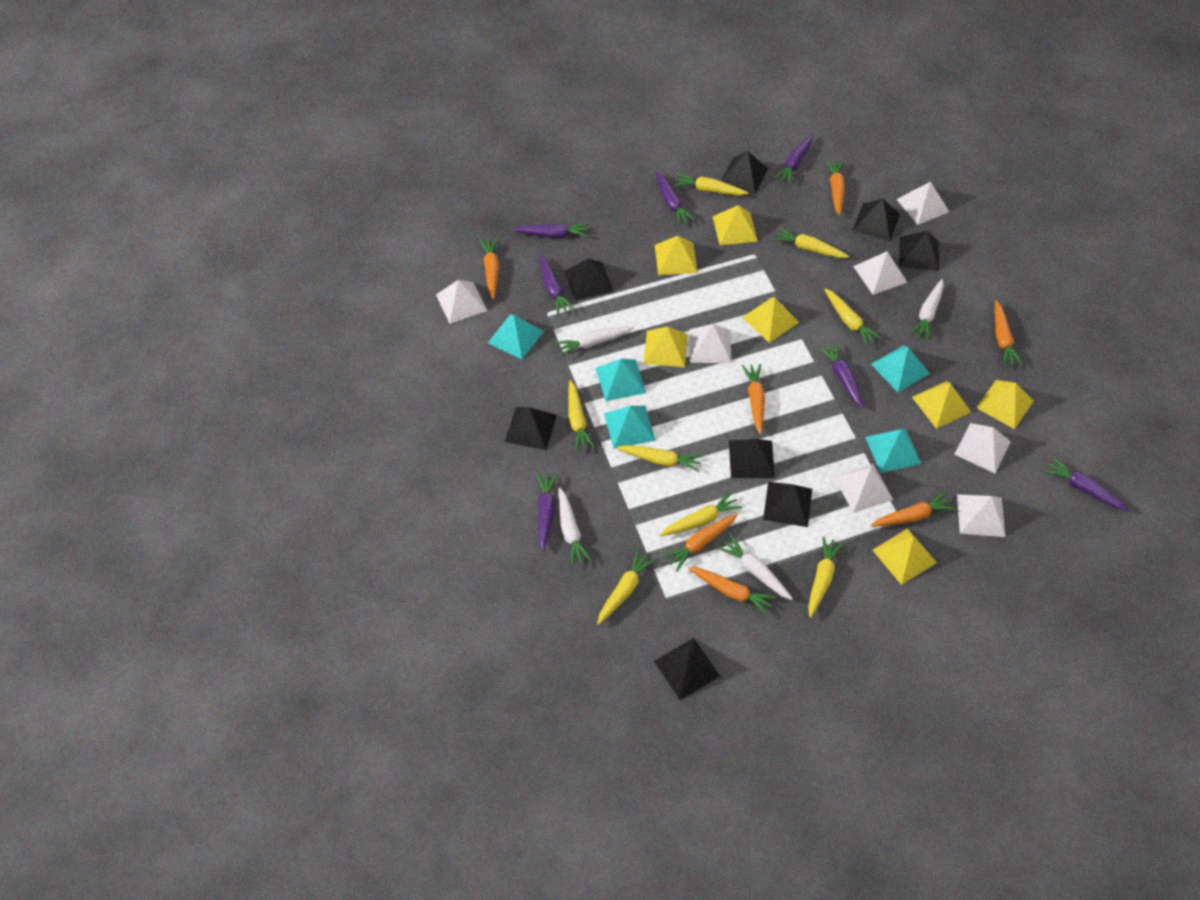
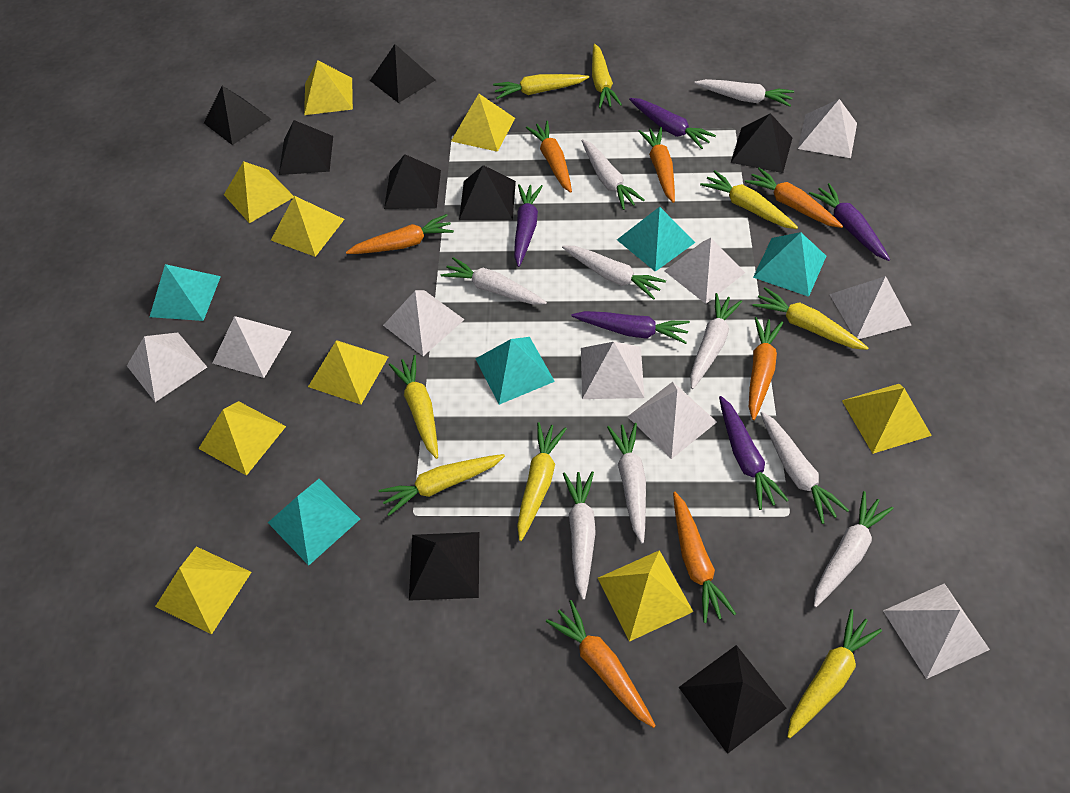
purple carrot: 7 -> 5
white carrot: 4 -> 9
white pyramid: 7 -> 9
yellow pyramid: 7 -> 9

